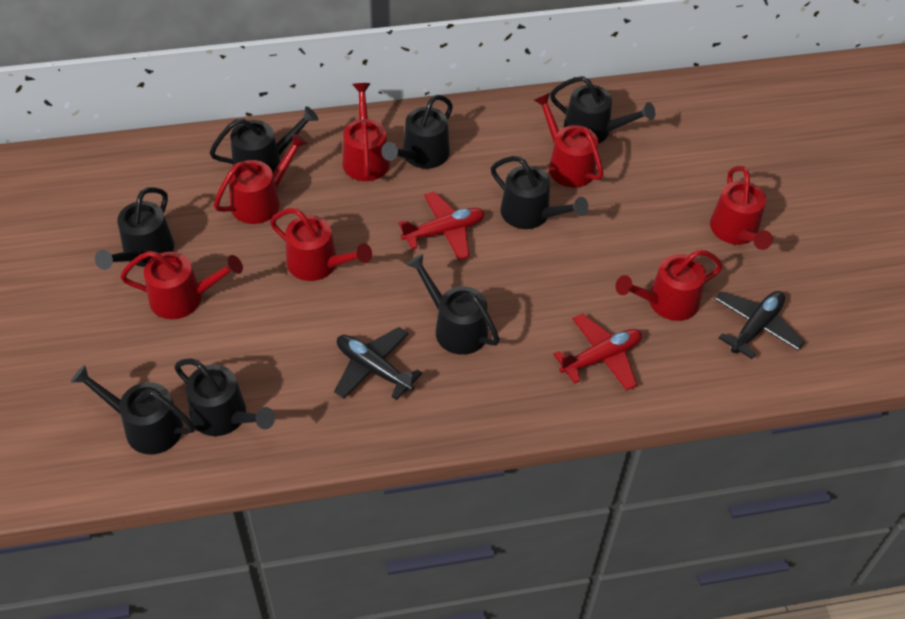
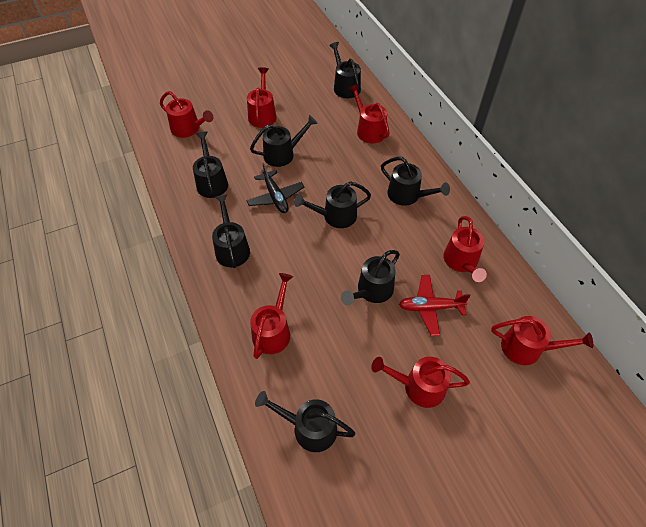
black plane: 2 -> 1
red plane: 2 -> 1

